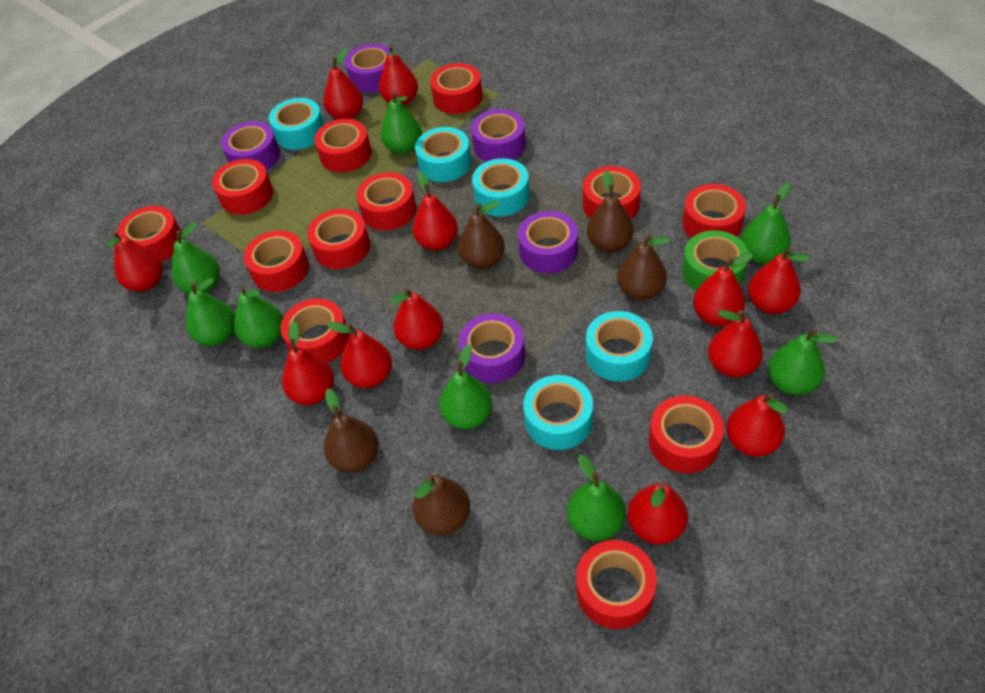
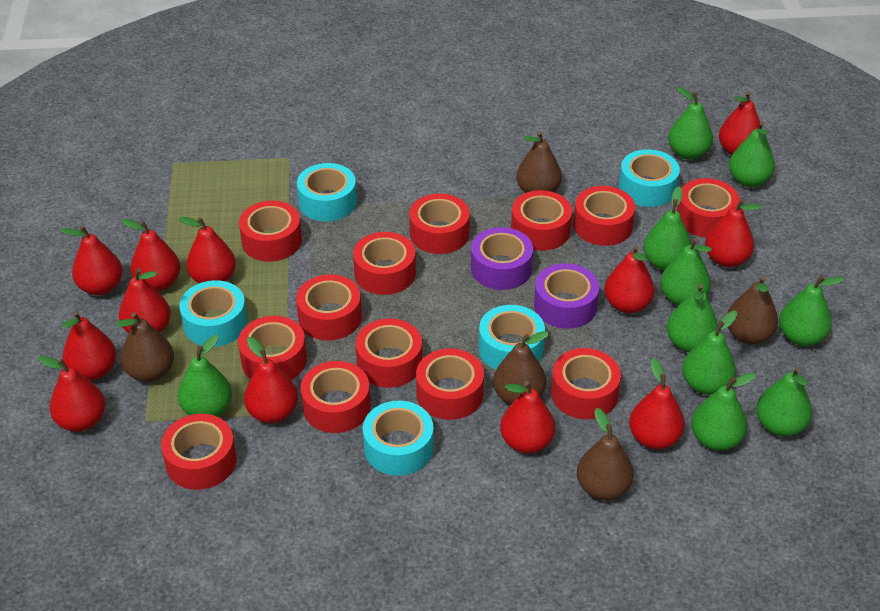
green pear: 8 -> 10
green tape: 1 -> 0
purple tape: 5 -> 2
red tape: 12 -> 13

